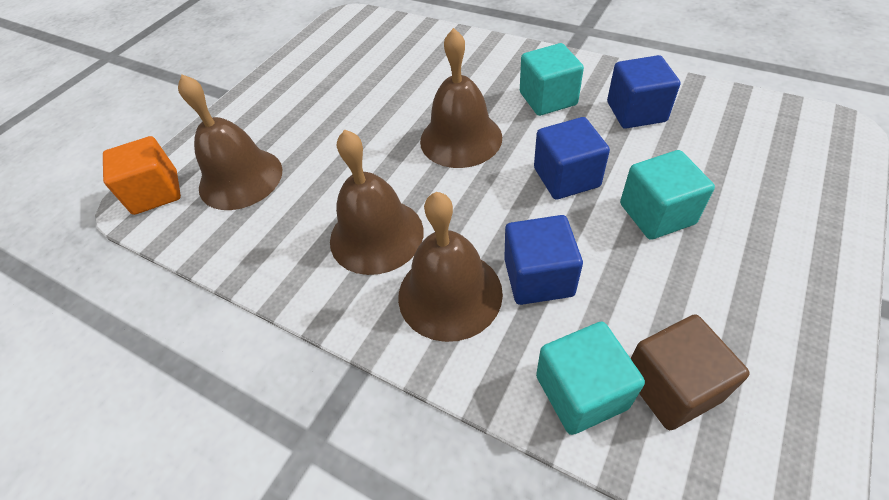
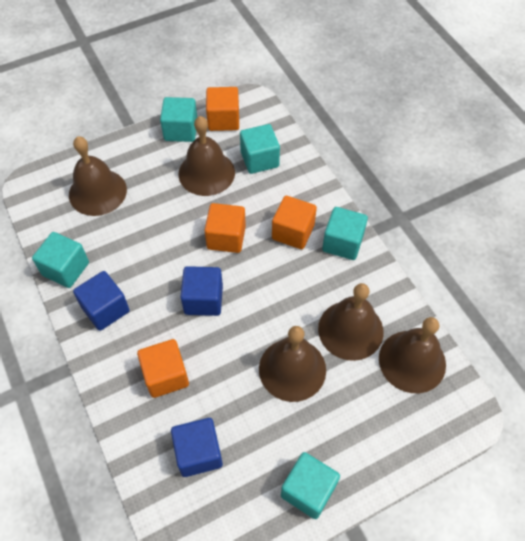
brown bell: 4 -> 5
brown cube: 1 -> 0
orange cube: 1 -> 4
turquoise cube: 3 -> 5

